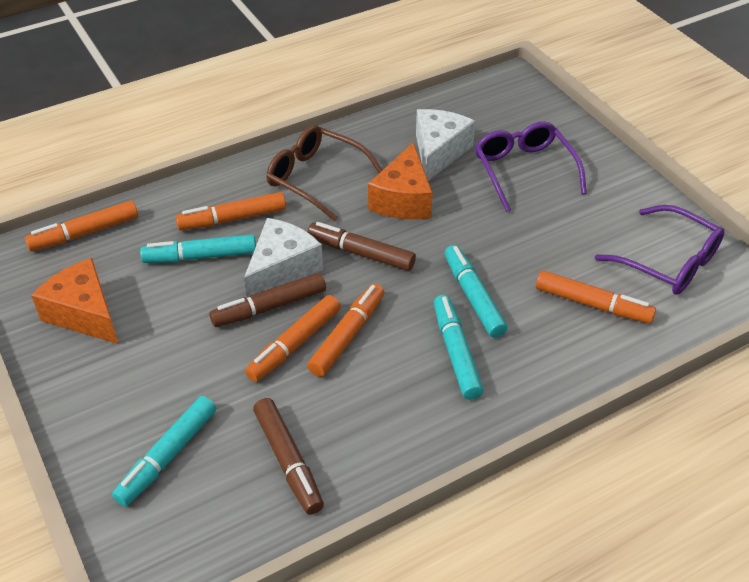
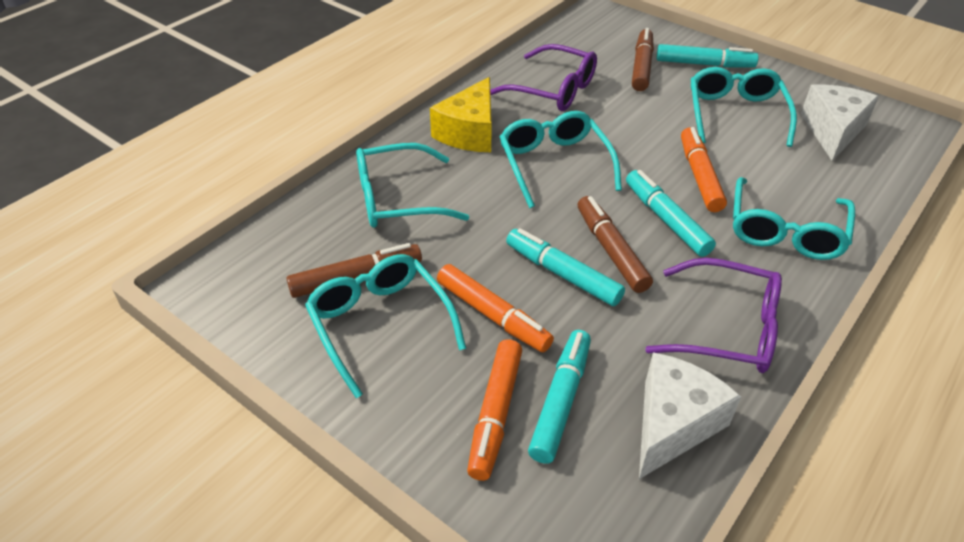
brown glasses: 1 -> 0
orange cheese: 2 -> 0
orange marker: 5 -> 3
turquoise glasses: 0 -> 5
yellow cheese: 0 -> 1

